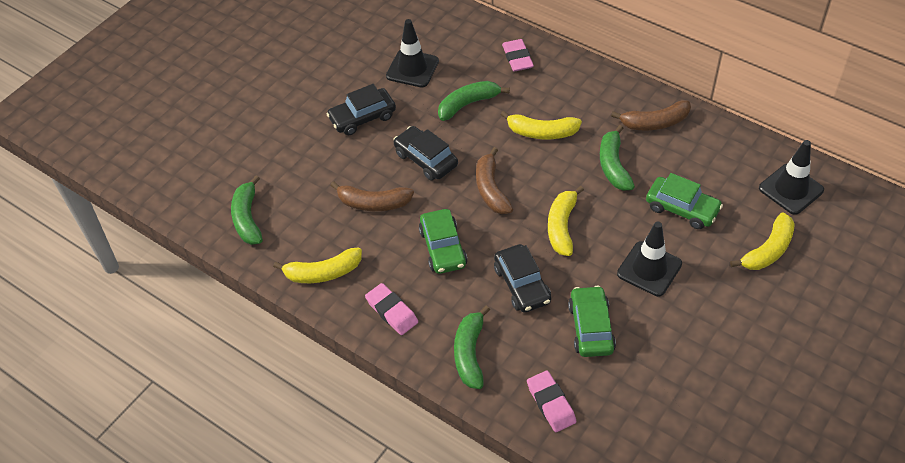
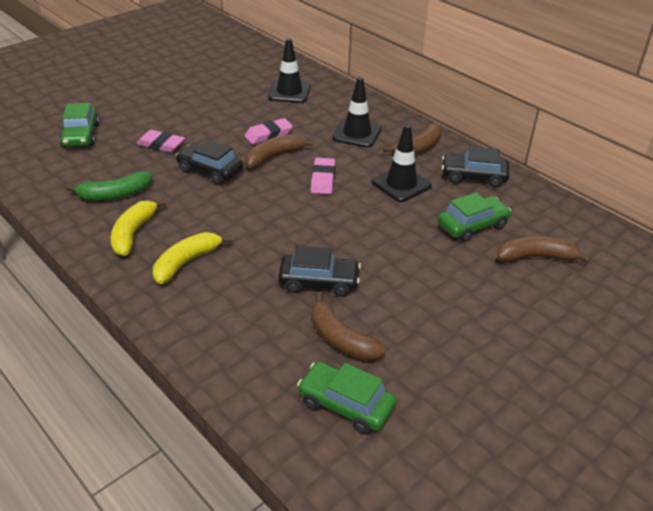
brown banana: 3 -> 4
green banana: 4 -> 1
yellow banana: 4 -> 2

